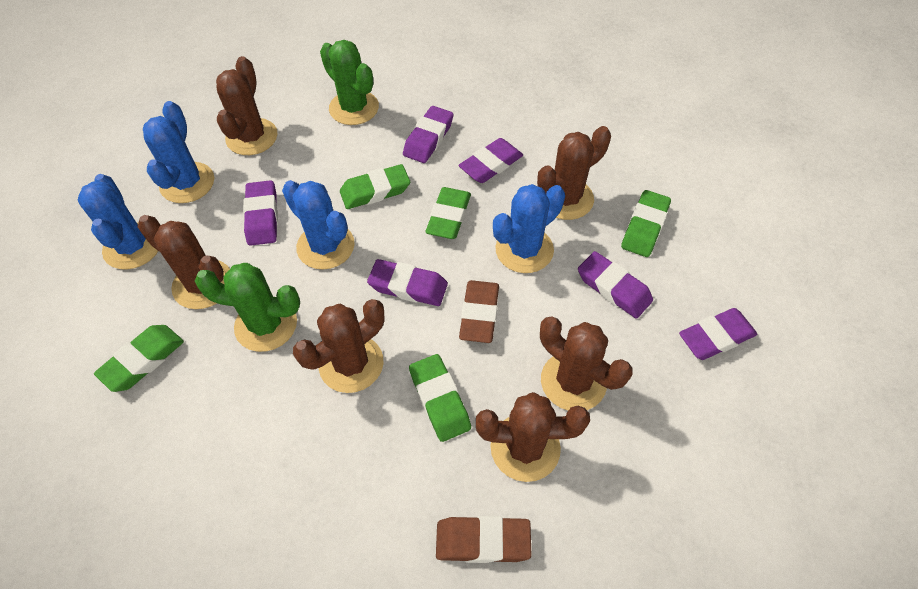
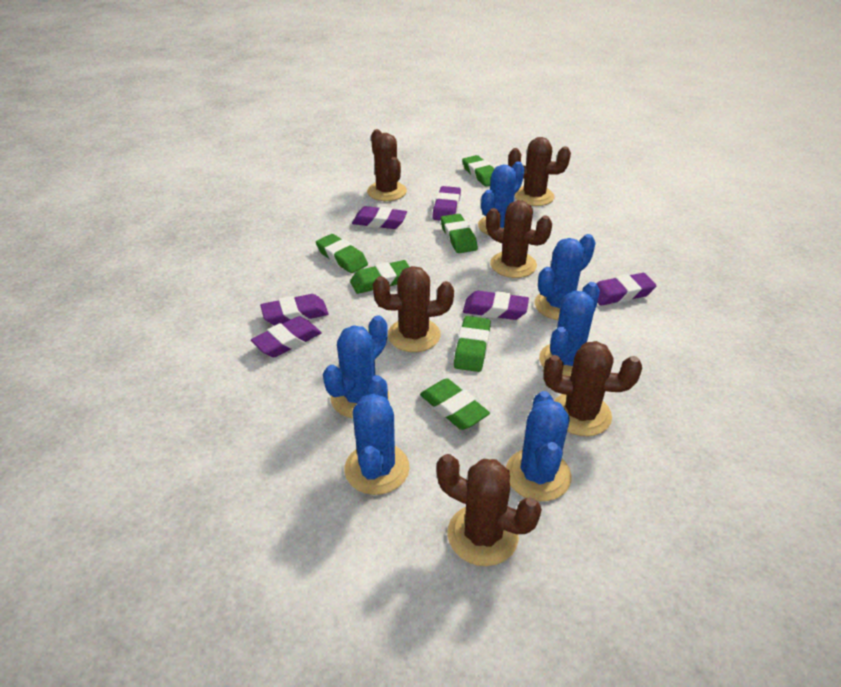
blue cactus: 4 -> 6
brown eraser: 2 -> 0
green cactus: 2 -> 0
green eraser: 5 -> 6

